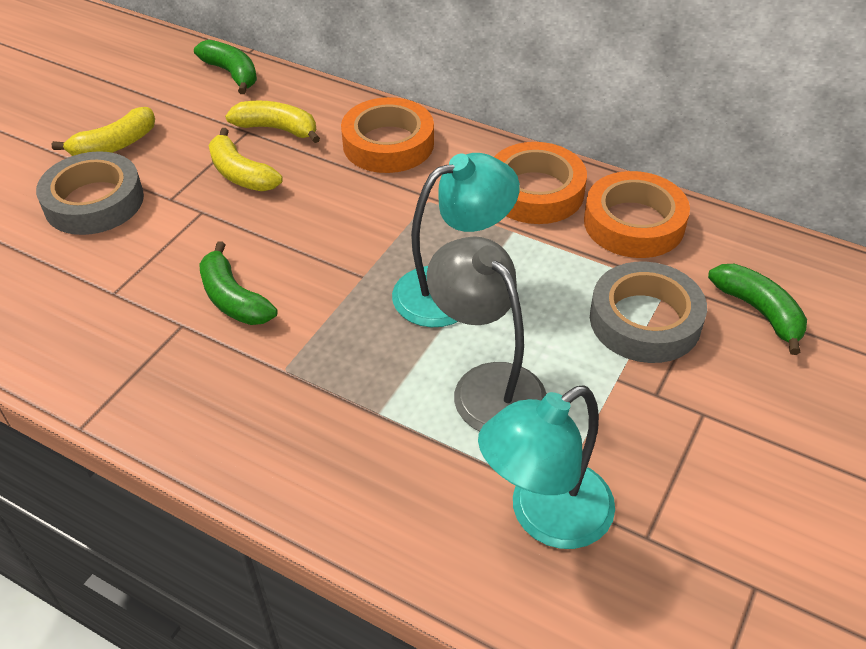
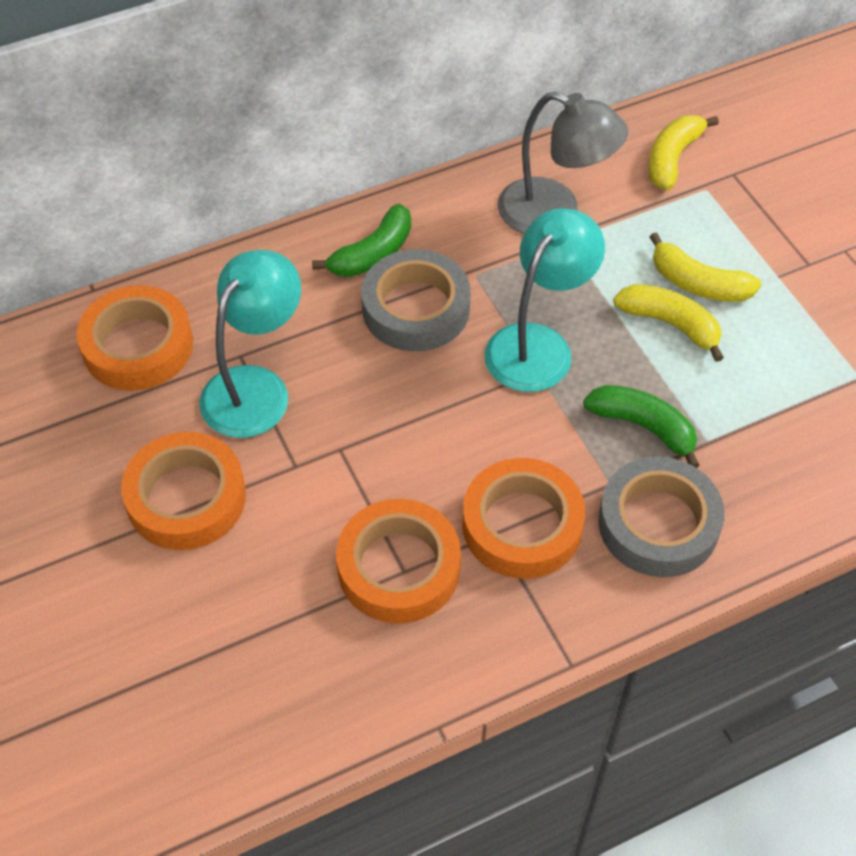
green banana: 3 -> 2
orange tape: 3 -> 4

